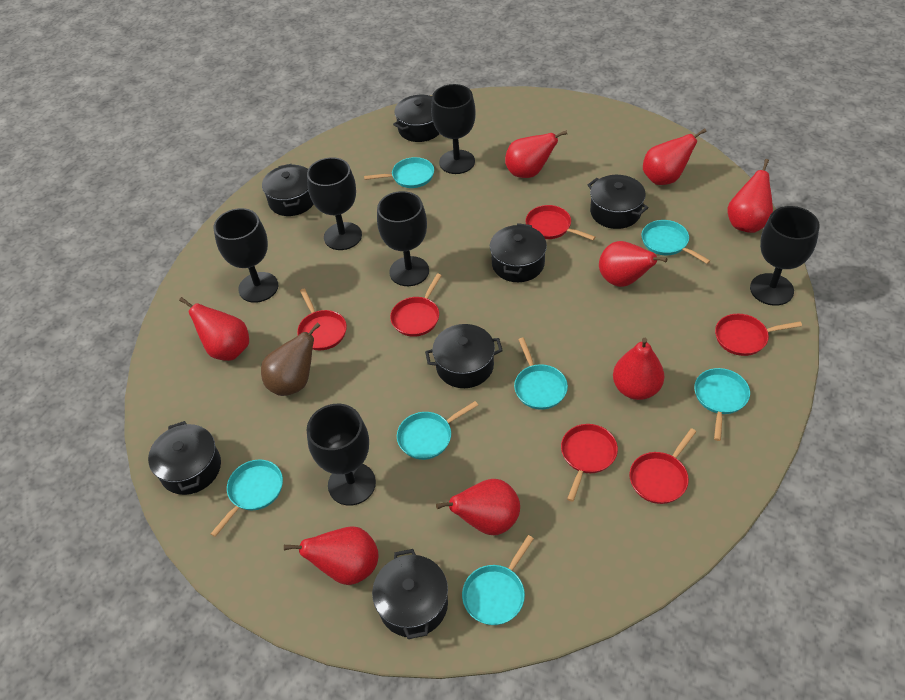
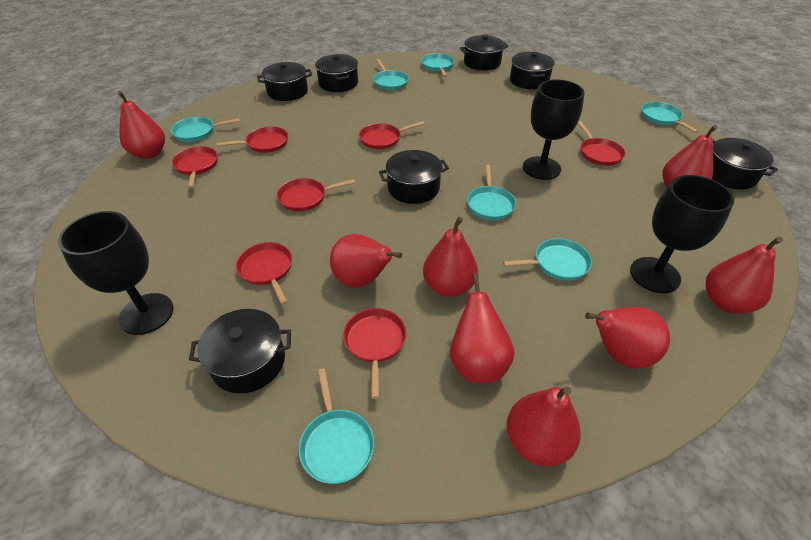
black goblet: 6 -> 3
brown pear: 1 -> 0
red pan: 6 -> 7

